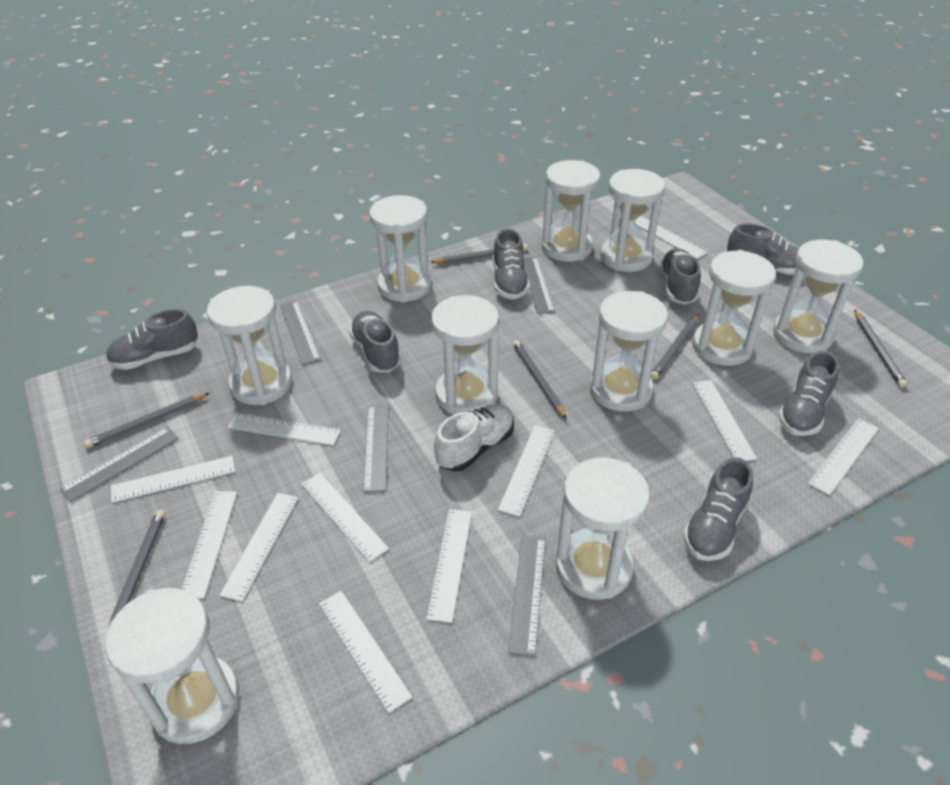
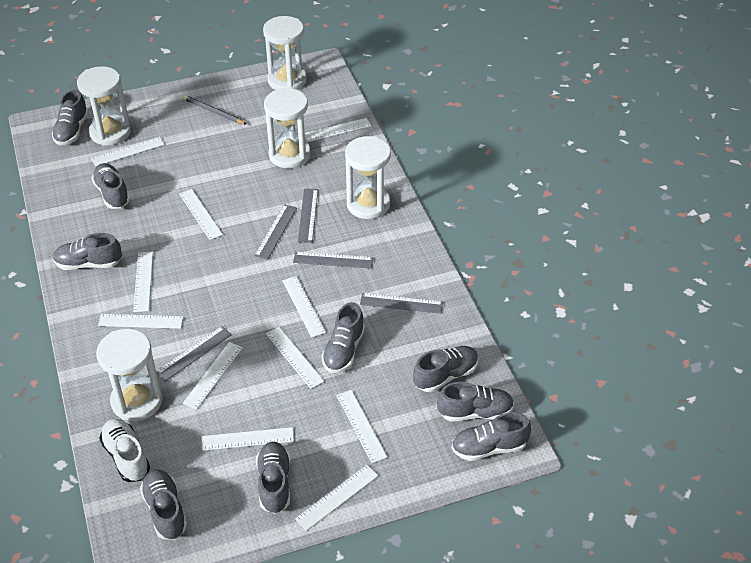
grey pencil: 6 -> 1
grey shoe: 7 -> 9
white hourglass: 10 -> 5

